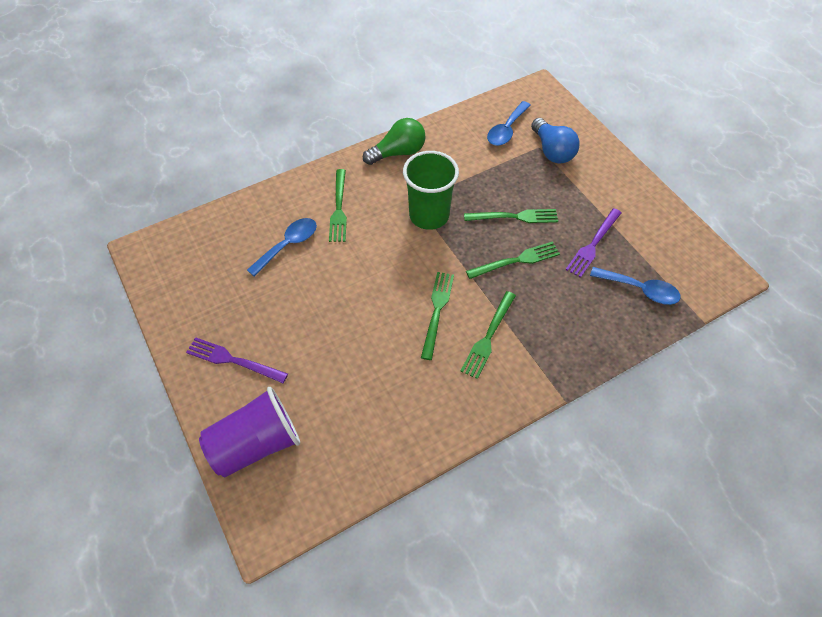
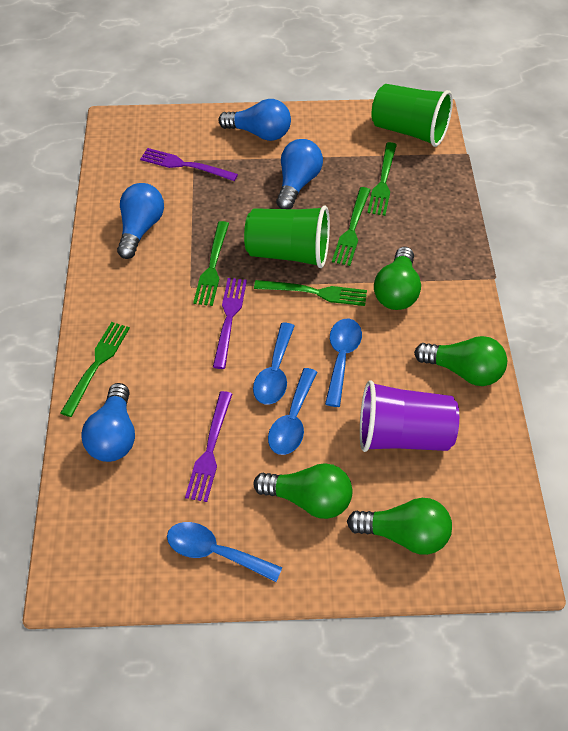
blue light bulb: 1 -> 4
blue spoon: 3 -> 4
green cup: 1 -> 2
green light bulb: 1 -> 4
purple fork: 2 -> 3

